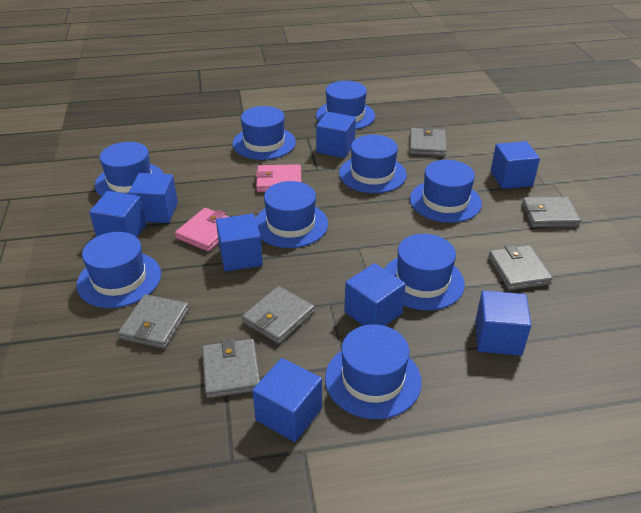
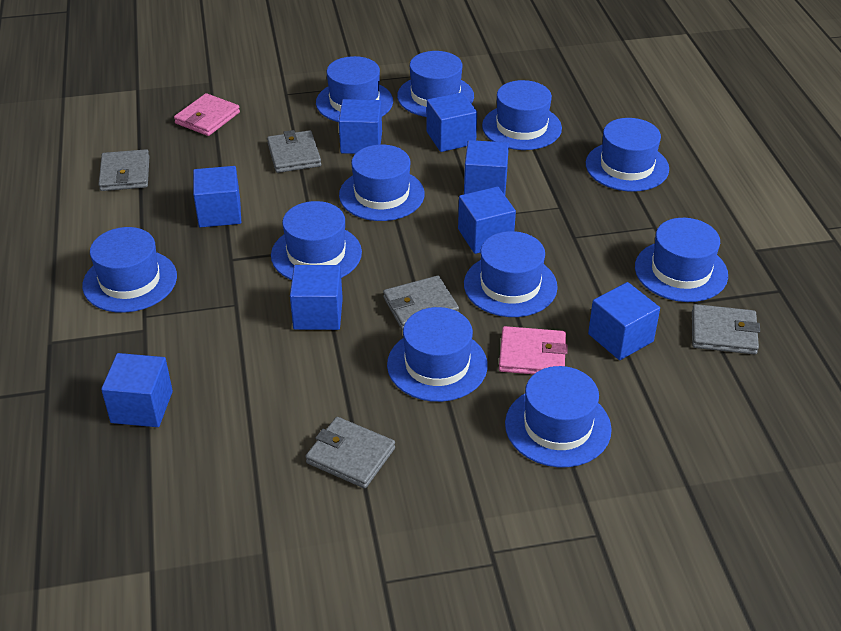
blue hat: 9 -> 11
grey wallet: 6 -> 5

